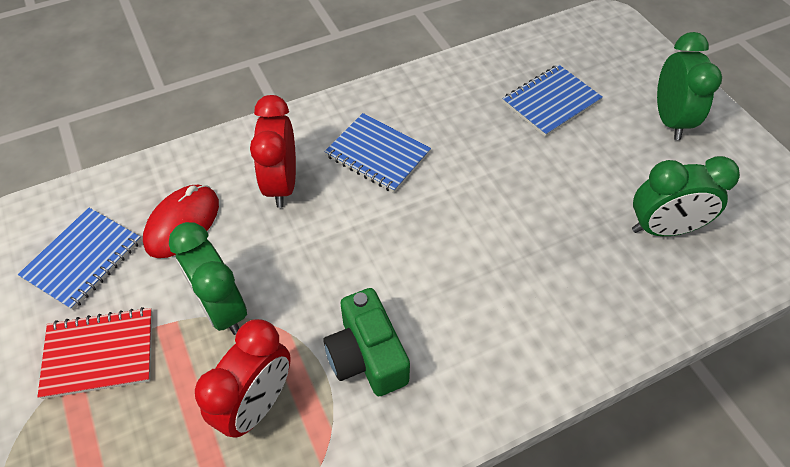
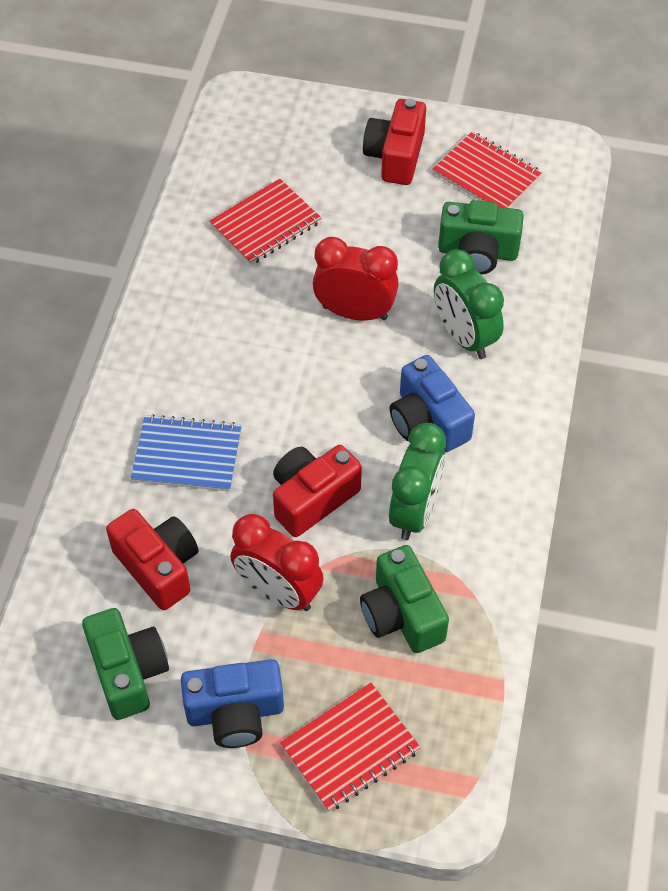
blue camera: 0 -> 2
blue notebook: 3 -> 1
green camera: 1 -> 3
green clock: 3 -> 2
red camera: 0 -> 3
red mouse: 1 -> 0
red notebook: 1 -> 3

